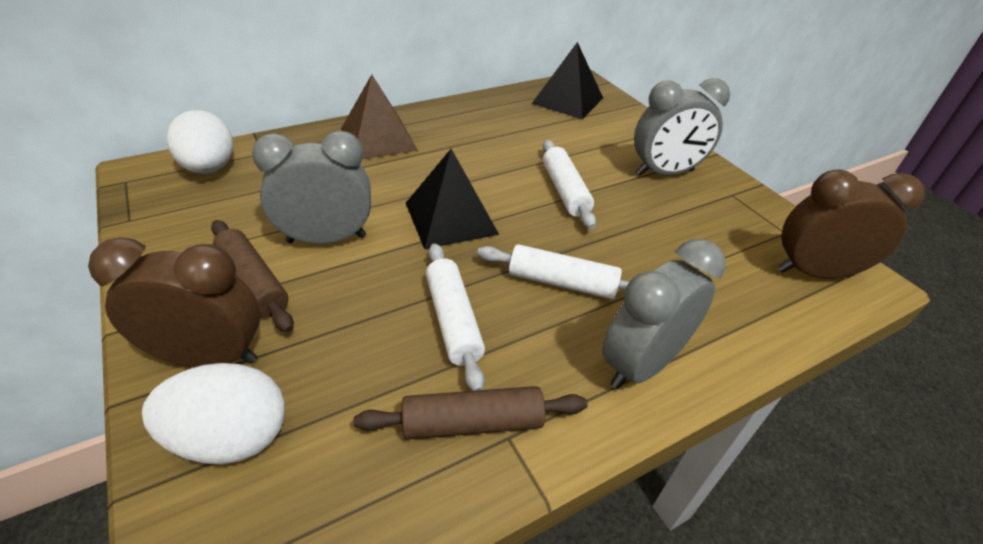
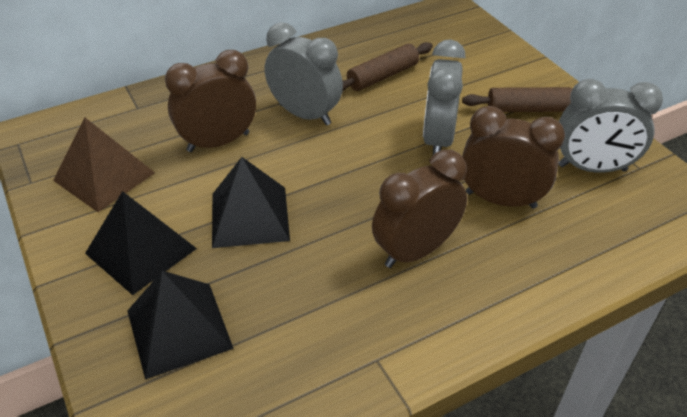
black pyramid: 2 -> 3
brown clock: 2 -> 3
white egg: 2 -> 0
white rolling pin: 3 -> 0

